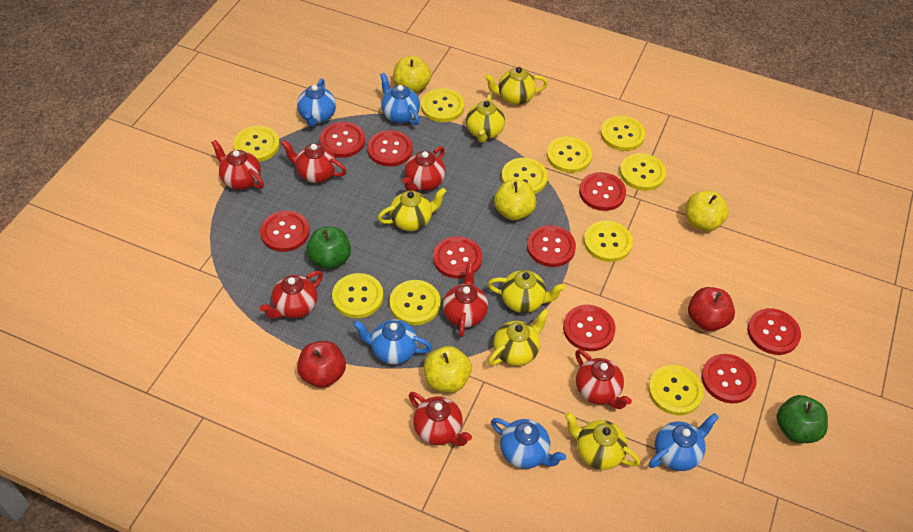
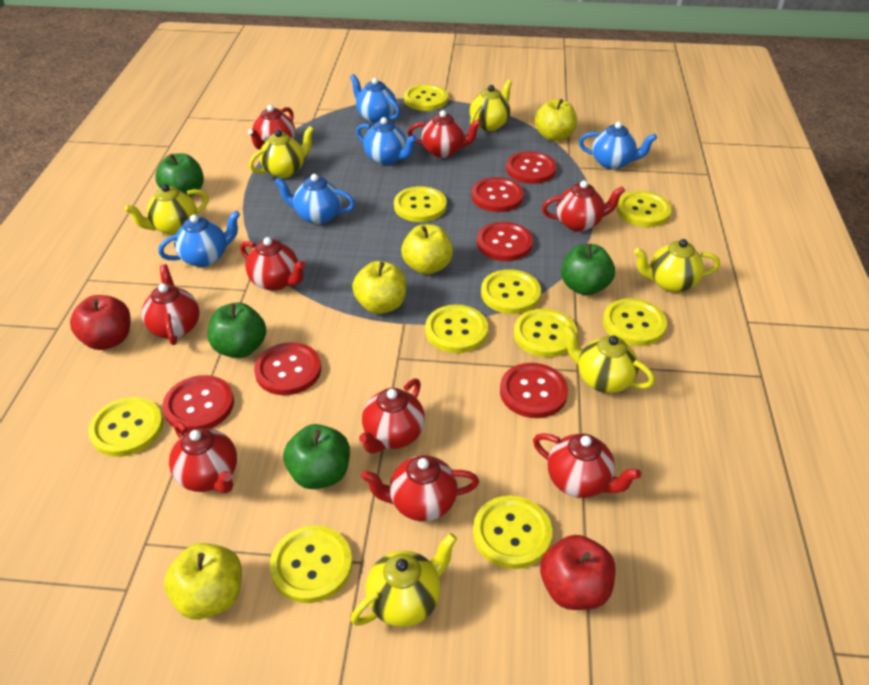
green apple: 2 -> 4
red button: 9 -> 6
red teapot: 7 -> 9

